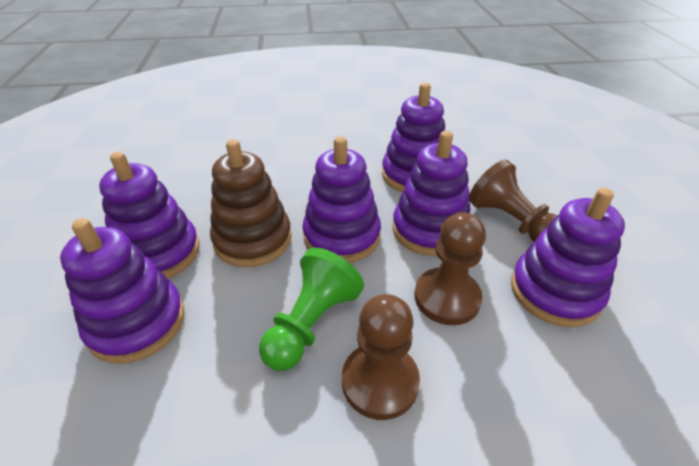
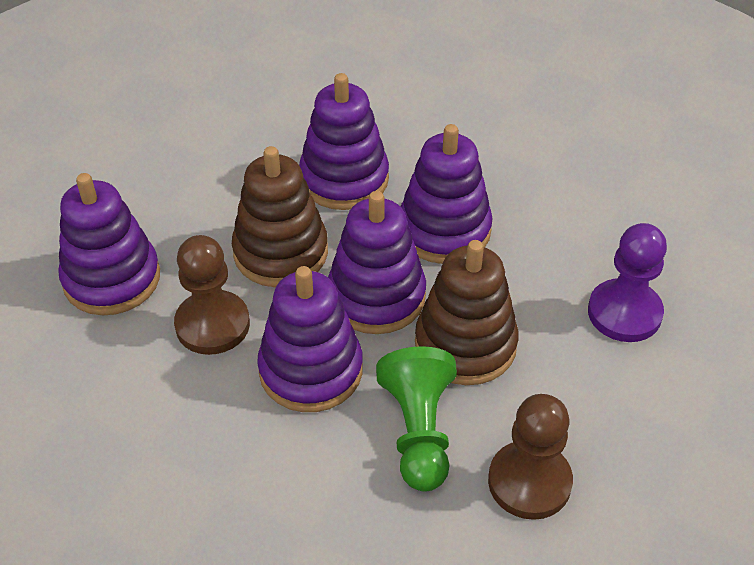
brown pawn: 3 -> 2
brown stacking toy: 1 -> 2
purple pawn: 0 -> 1
purple stacking toy: 6 -> 5

